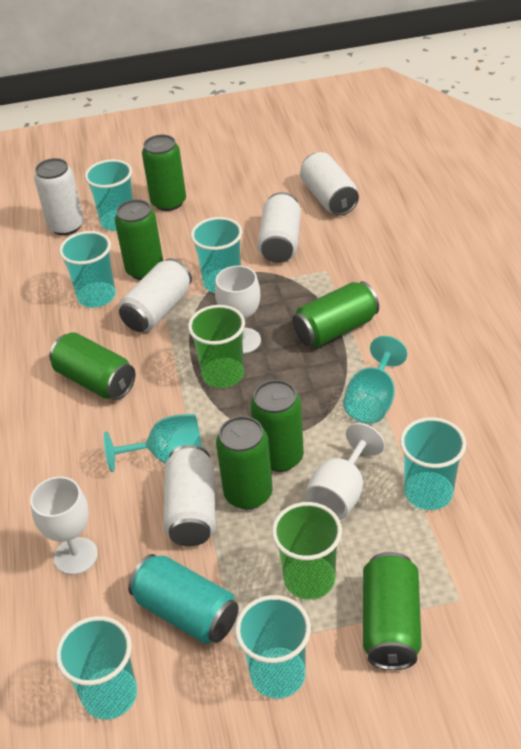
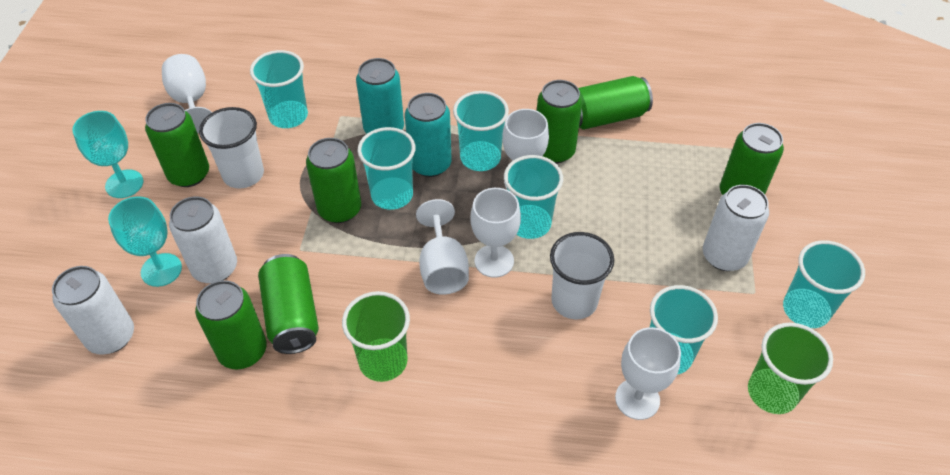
turquoise can: 1 -> 2
white can: 5 -> 3
white cup: 0 -> 2
white goblet: 3 -> 5

